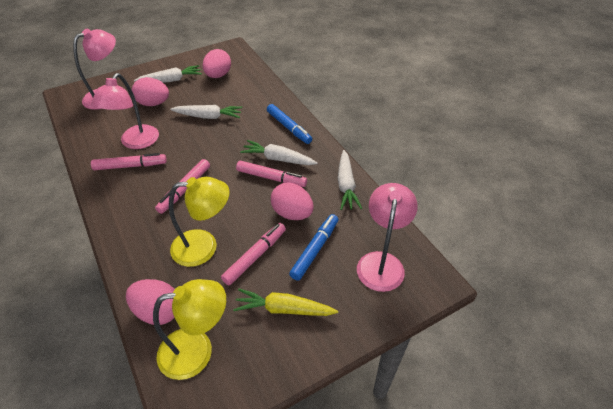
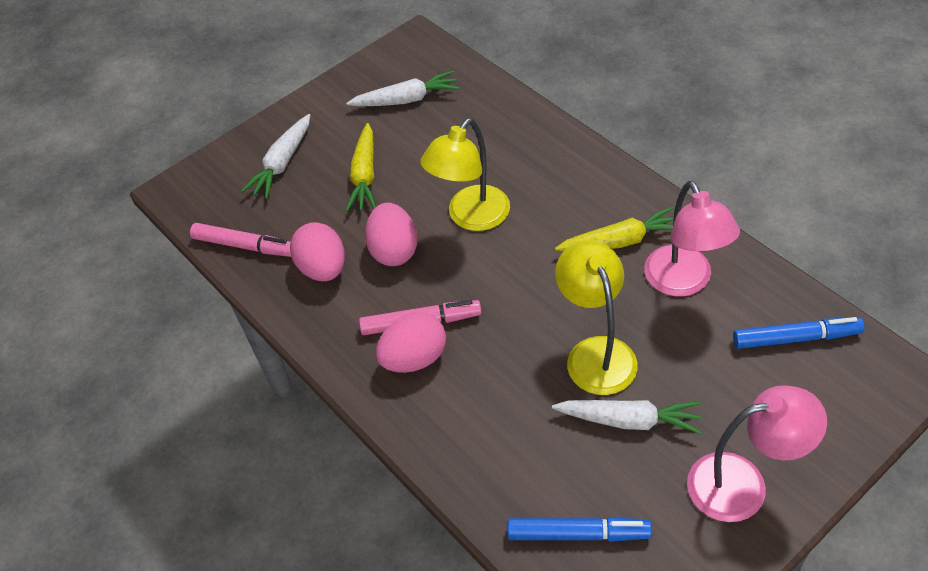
pink egg: 4 -> 3
pink lamp: 3 -> 2
pink marker: 4 -> 2
white carrot: 4 -> 3
yellow carrot: 1 -> 2

